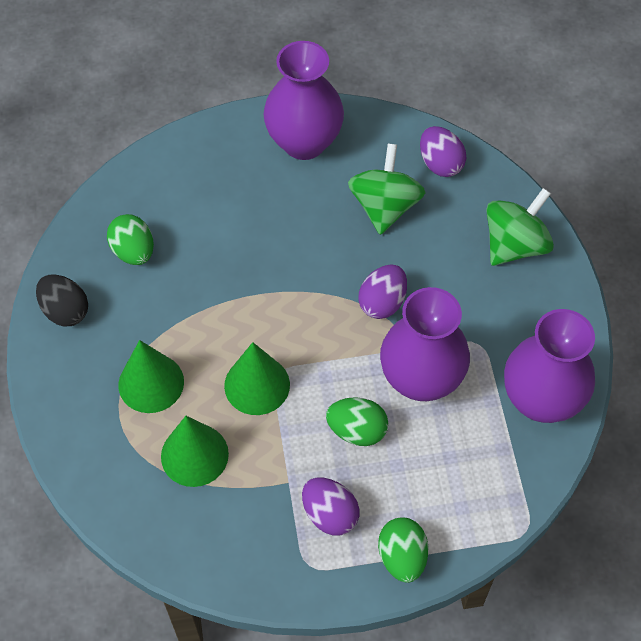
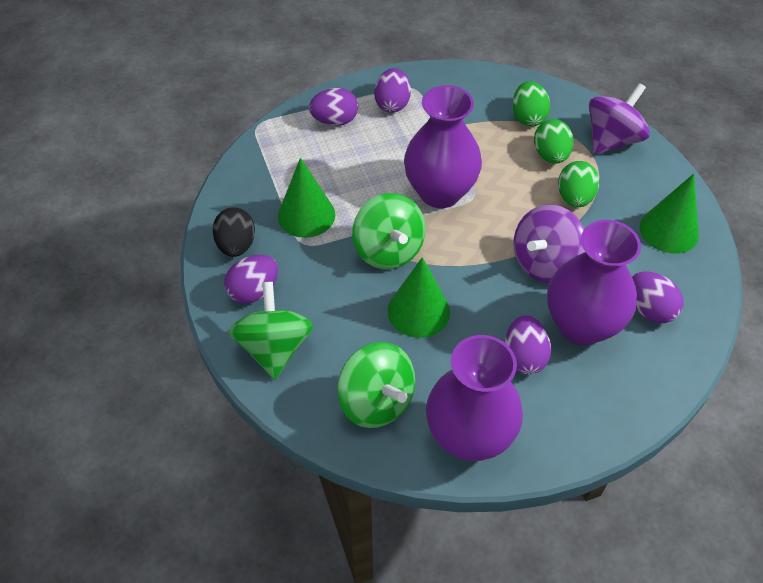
green spinning top: 2 -> 3
purple egg: 3 -> 5
purple spinning top: 0 -> 2

